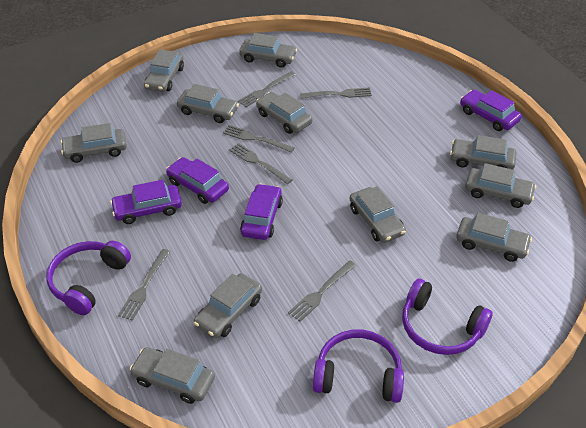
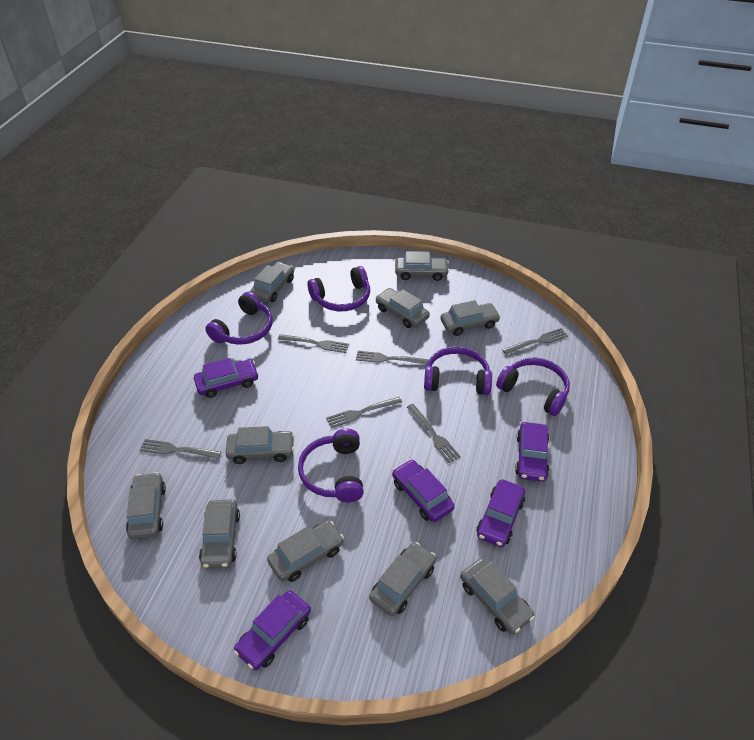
grey car: 11 -> 10
purple car: 4 -> 5
purple headphones: 3 -> 5

